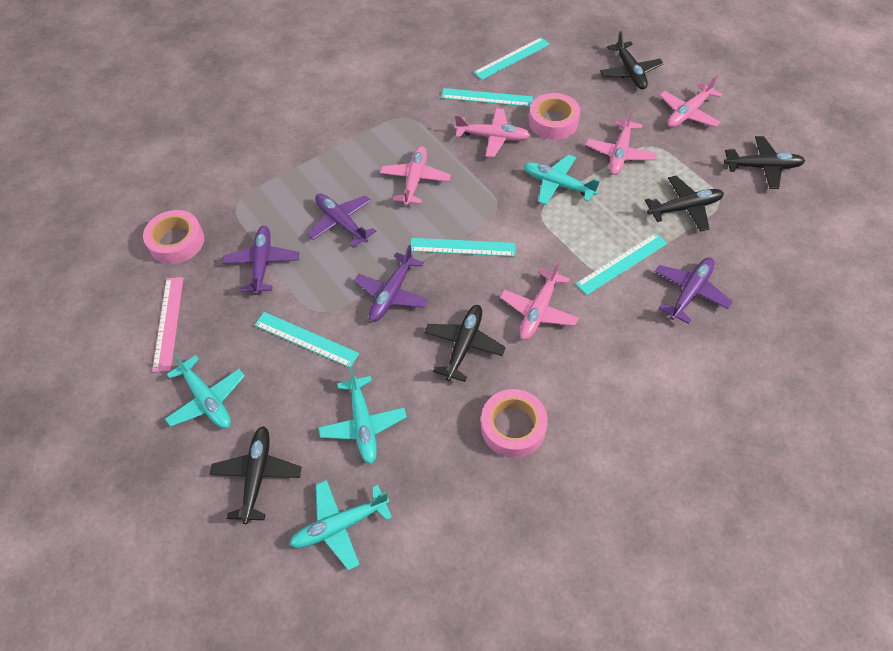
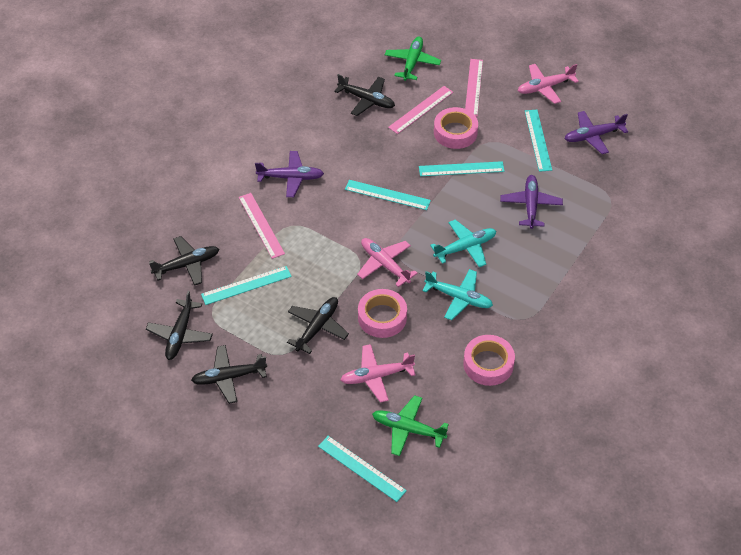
green plane: 0 -> 2
pink plane: 5 -> 3
pink ruler: 1 -> 3
purple plane: 4 -> 3
turquoise plane: 4 -> 2

